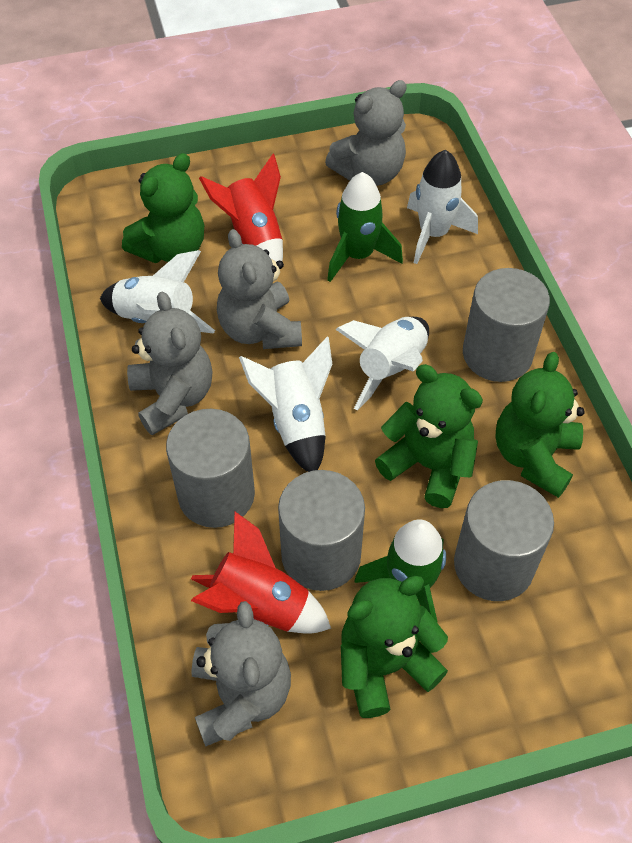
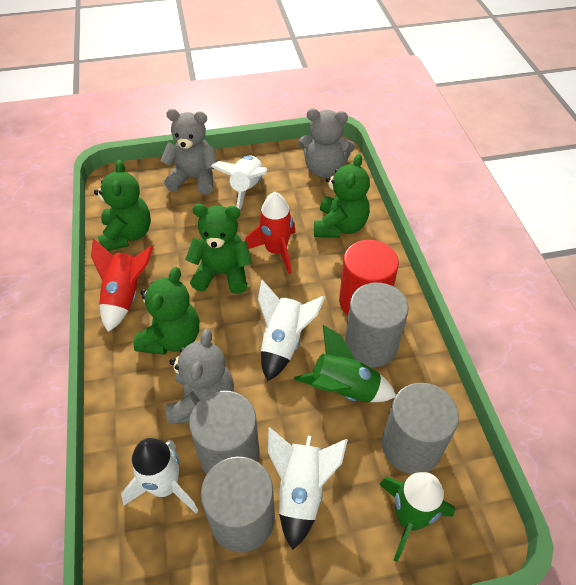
grey teddy bear: 4 -> 3
red cylinder: 0 -> 1

